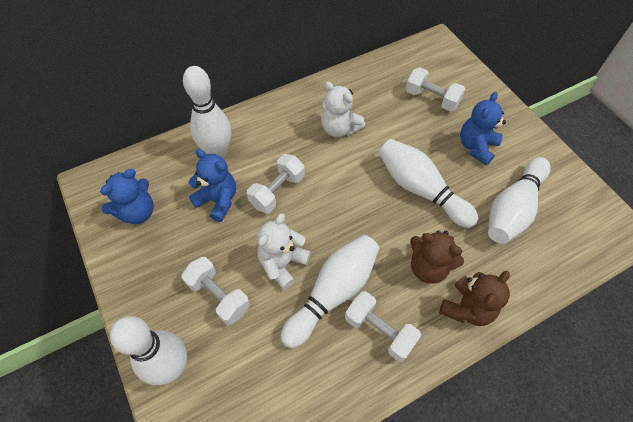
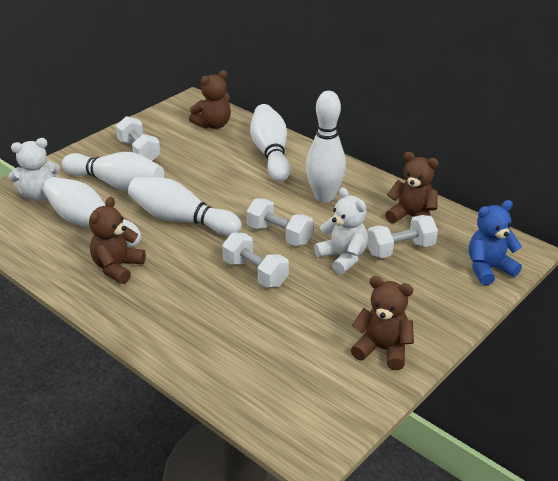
blue teddy bear: 3 -> 1
brown teddy bear: 2 -> 4

